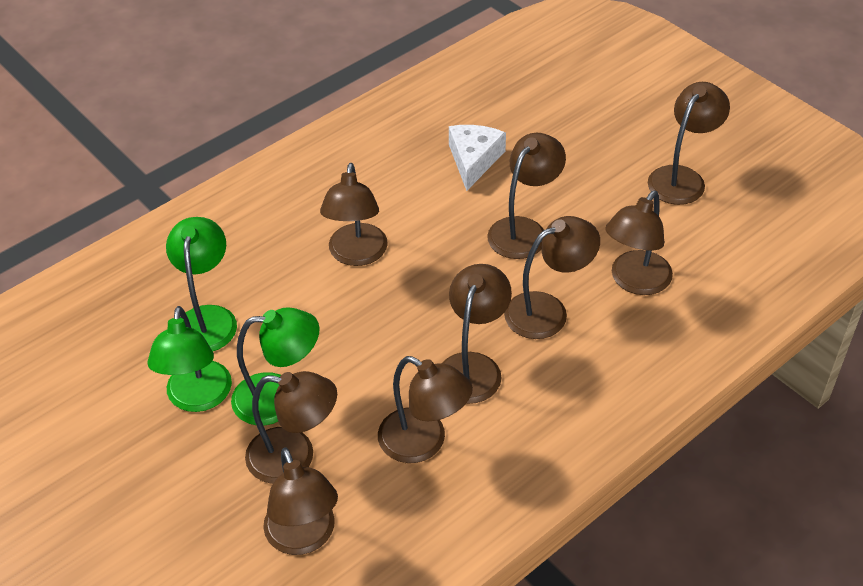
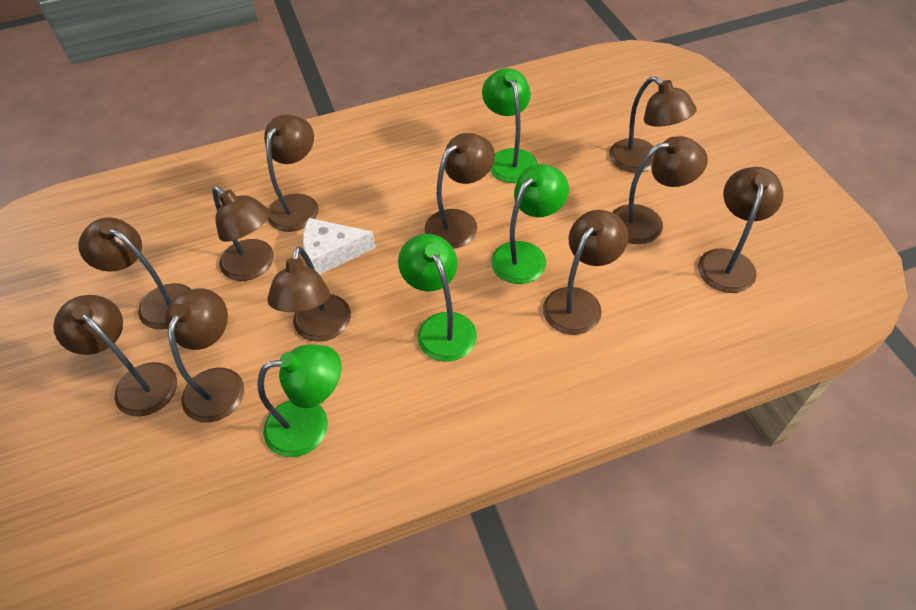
brown lamp: 9 -> 11
green lamp: 3 -> 4

